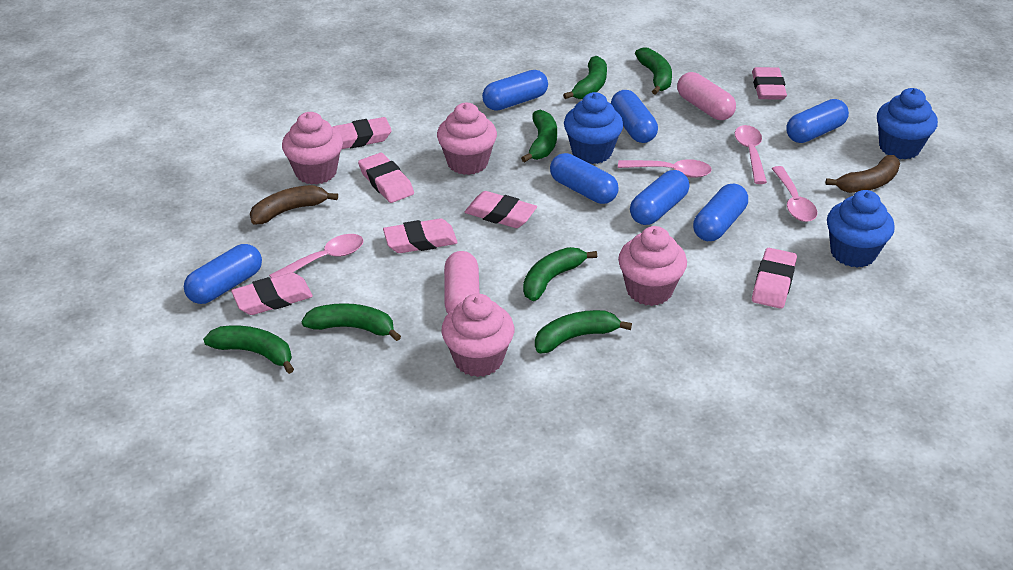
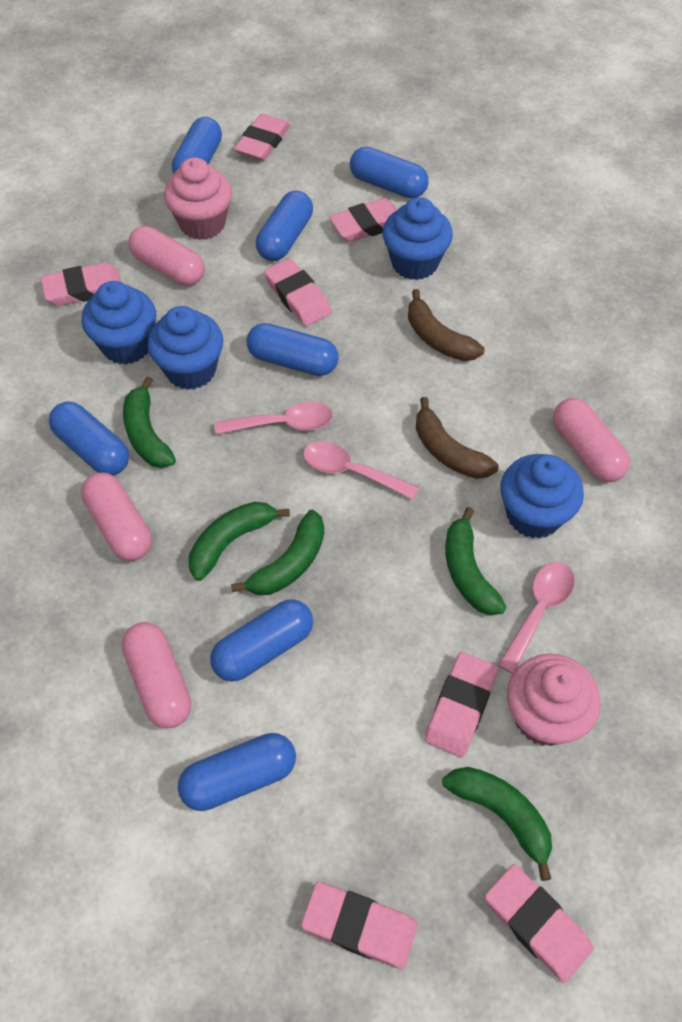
blue cupcake: 3 -> 4
green banana: 7 -> 5
pink capsule: 2 -> 4
pink cupcake: 4 -> 2
pink spoon: 4 -> 3

